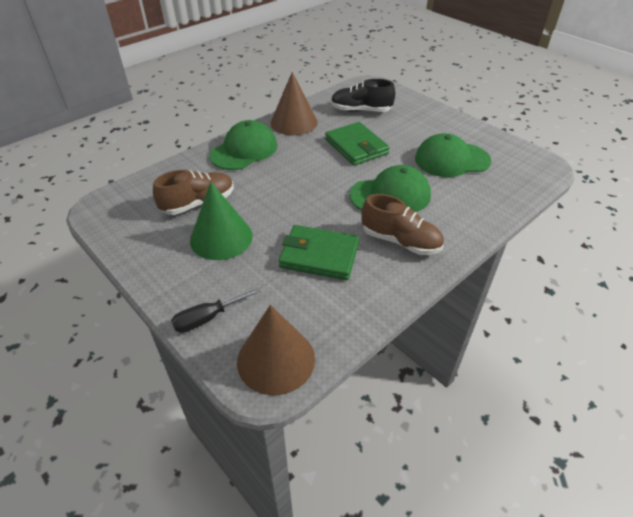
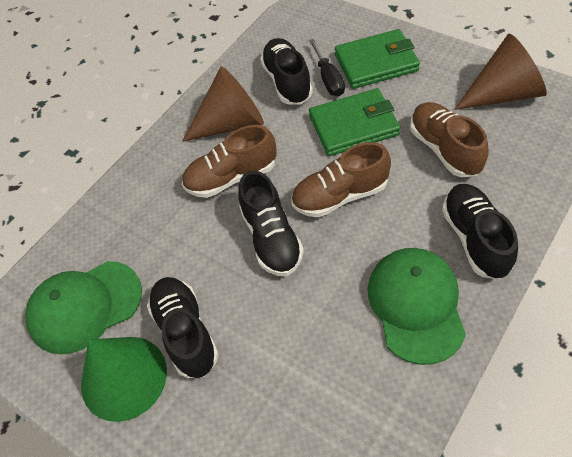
black shoe: 1 -> 4
brown shoe: 2 -> 3
green cap: 3 -> 2

